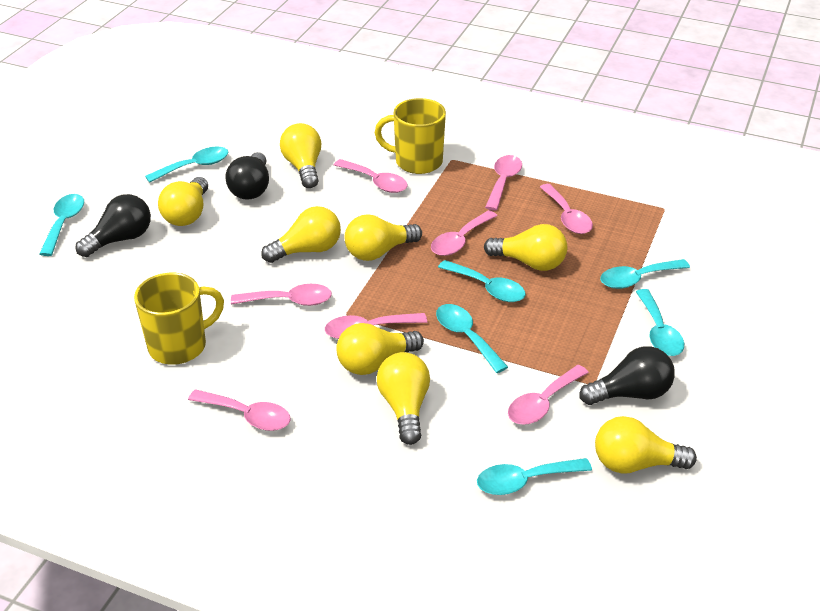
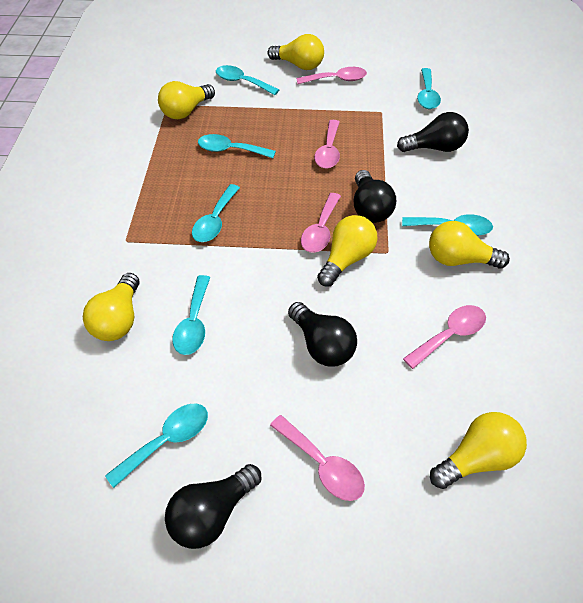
black light bulb: 3 -> 4
pink spoon: 8 -> 5
yellow light bulb: 8 -> 6
yellow mug: 2 -> 0

